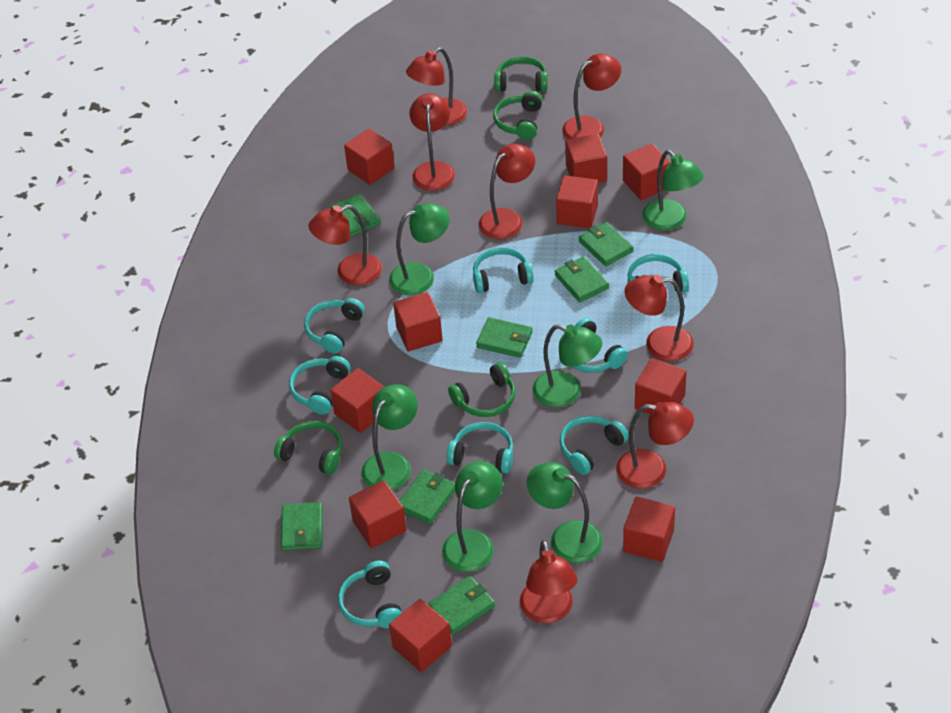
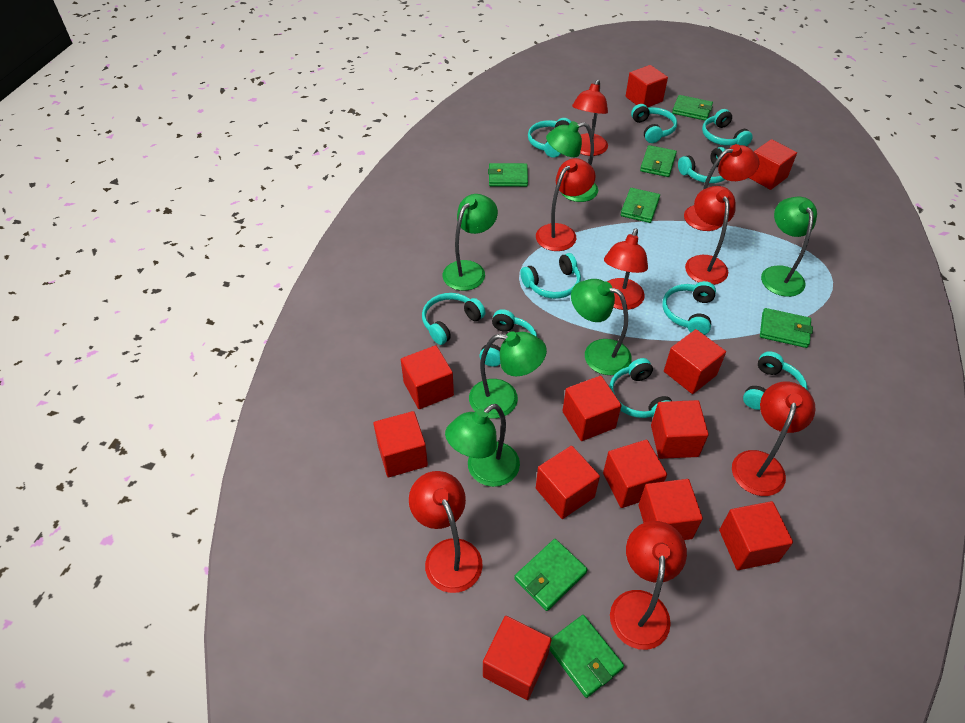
green headphones: 4 -> 0
red cube: 10 -> 12
turquoise headphones: 8 -> 10

